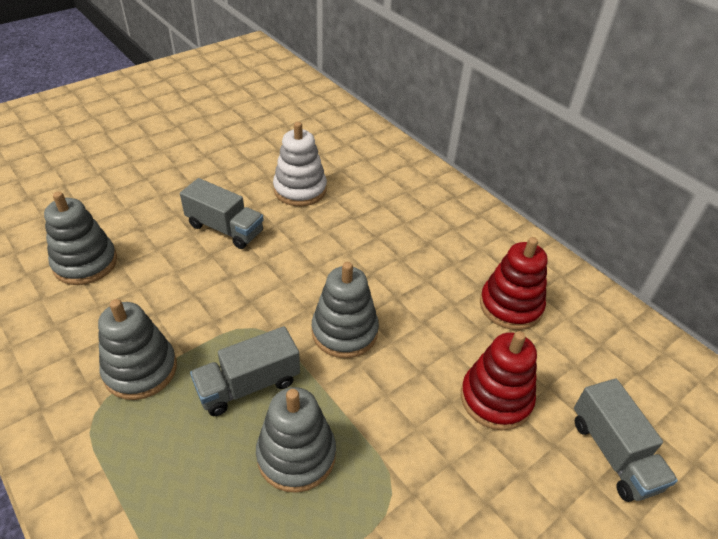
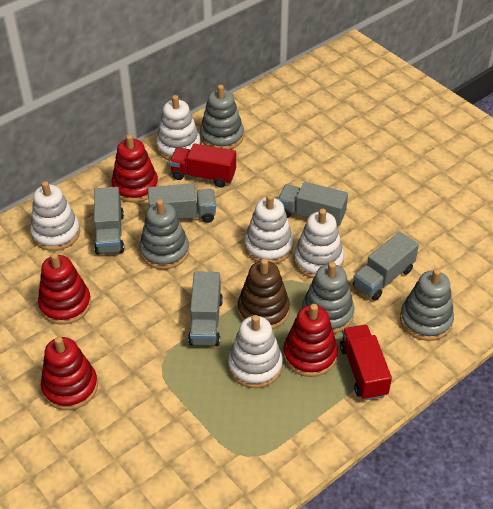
brown stacking toy: 0 -> 1
grey truck: 3 -> 5
red stacking toy: 2 -> 4
red truck: 0 -> 2
white stacking toy: 1 -> 5

